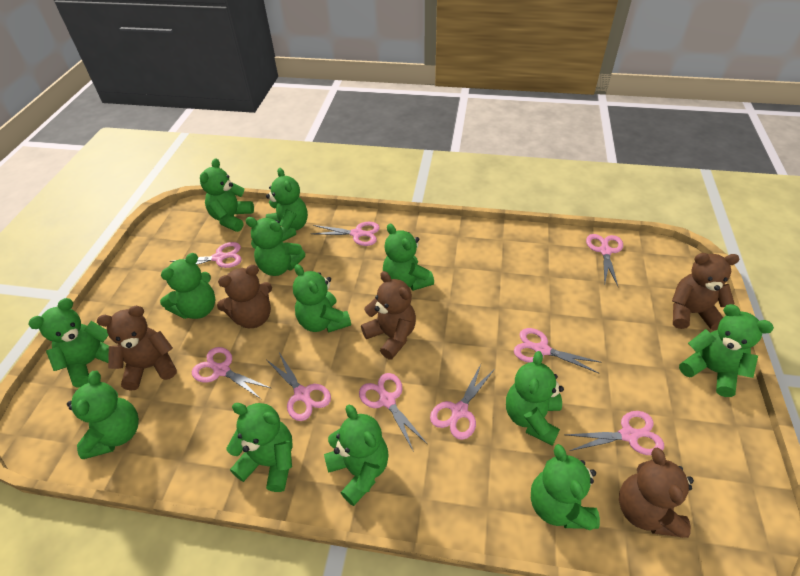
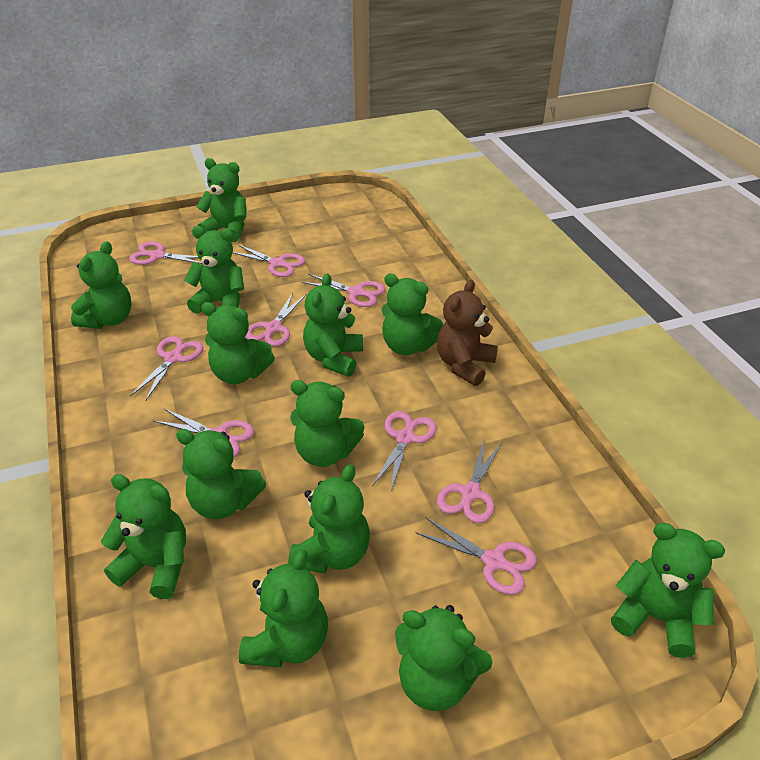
brown teddy bear: 5 -> 1

